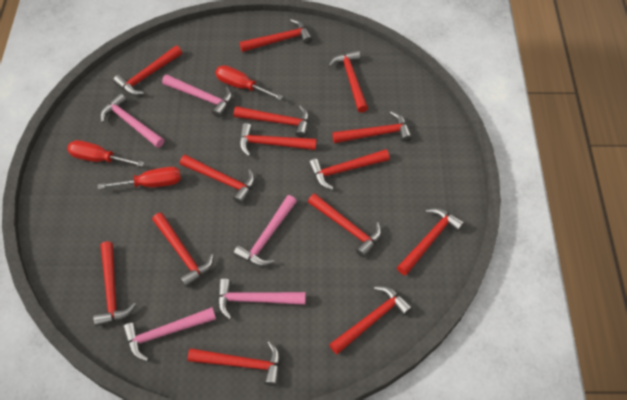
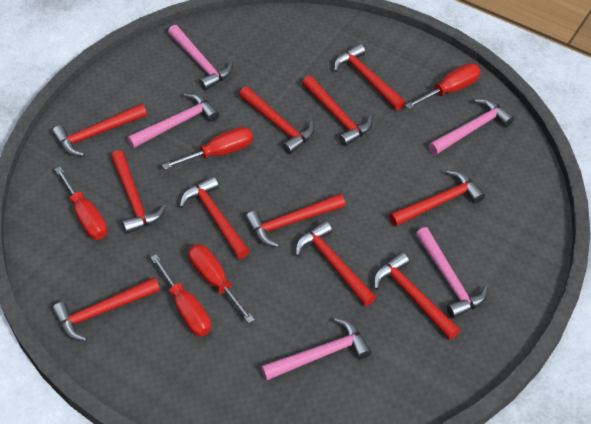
red hammer: 14 -> 11
red screwdriver: 3 -> 5

